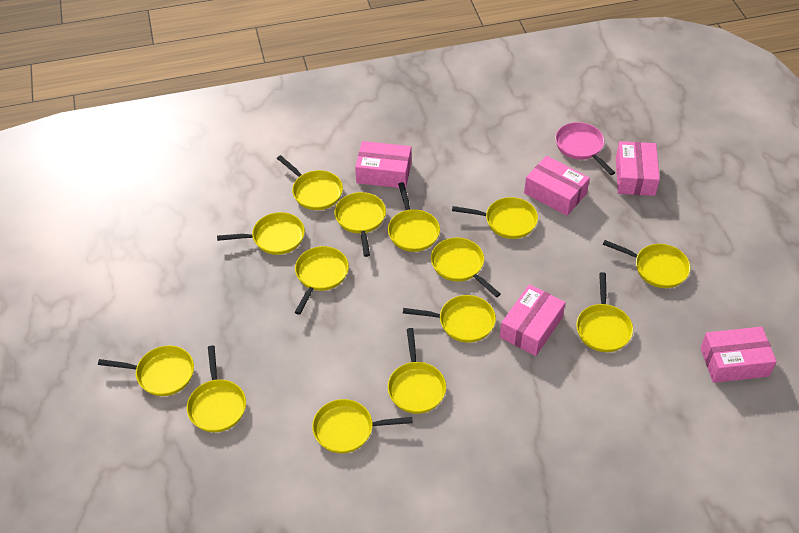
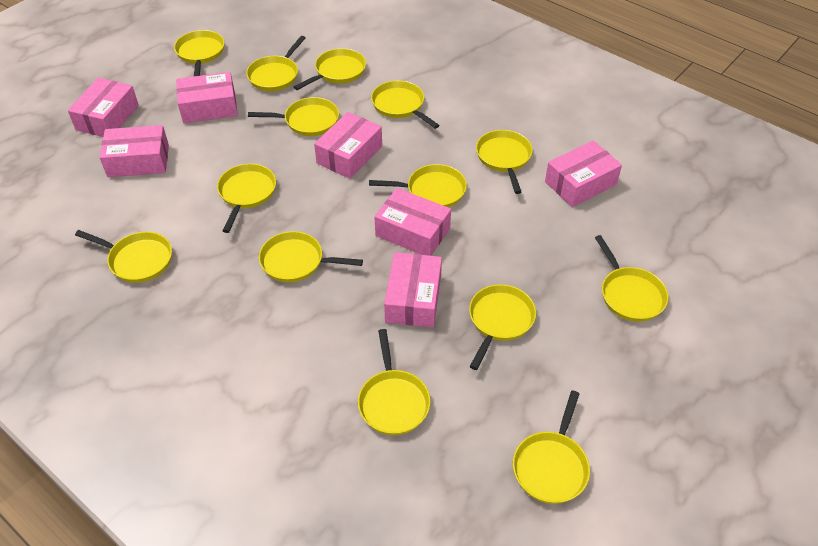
pink box: 5 -> 7
pink pan: 1 -> 0

